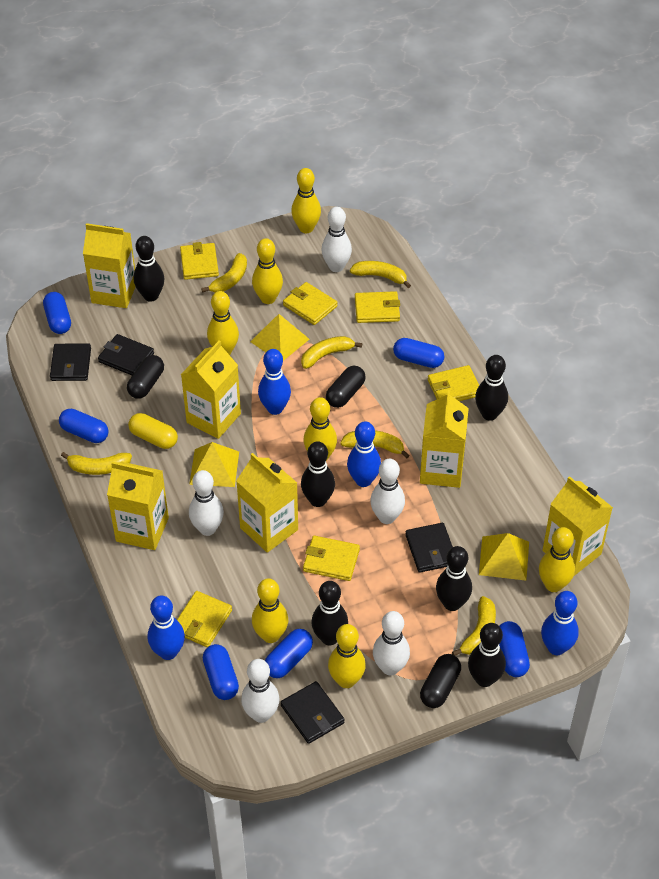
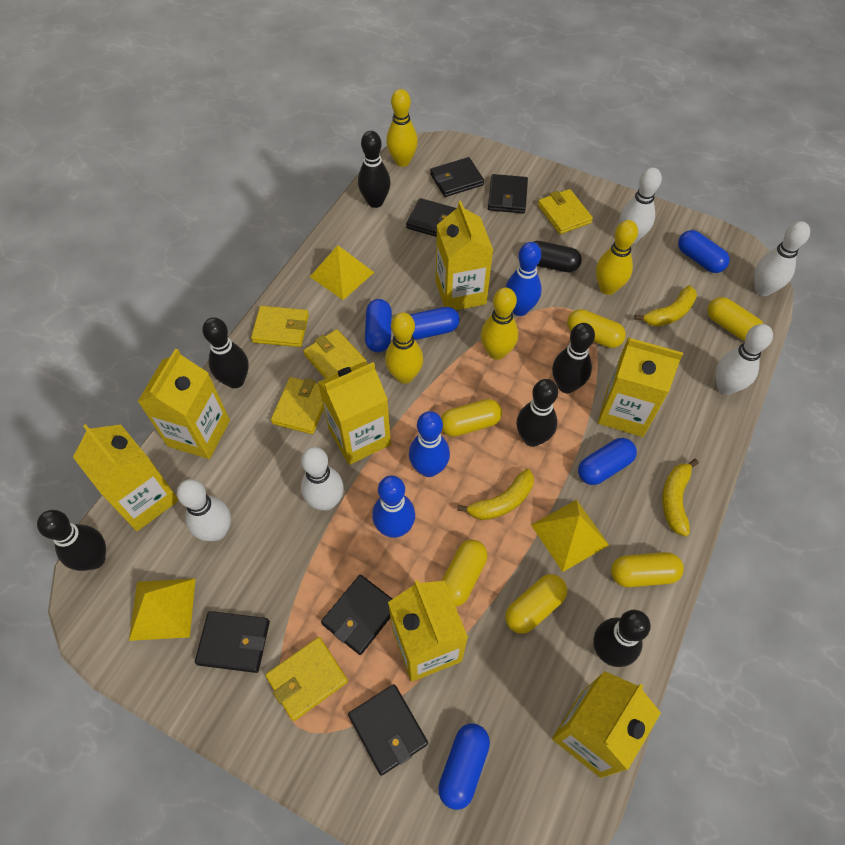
black capsule: 3 -> 1
black wallet: 4 -> 6
blue bowling pin: 4 -> 3
blue capsule: 6 -> 5
yellow banana: 6 -> 3
yellow bowling pin: 7 -> 4
yellow capsule: 1 -> 6
yellow carton: 6 -> 7
yellow wallet: 6 -> 5

